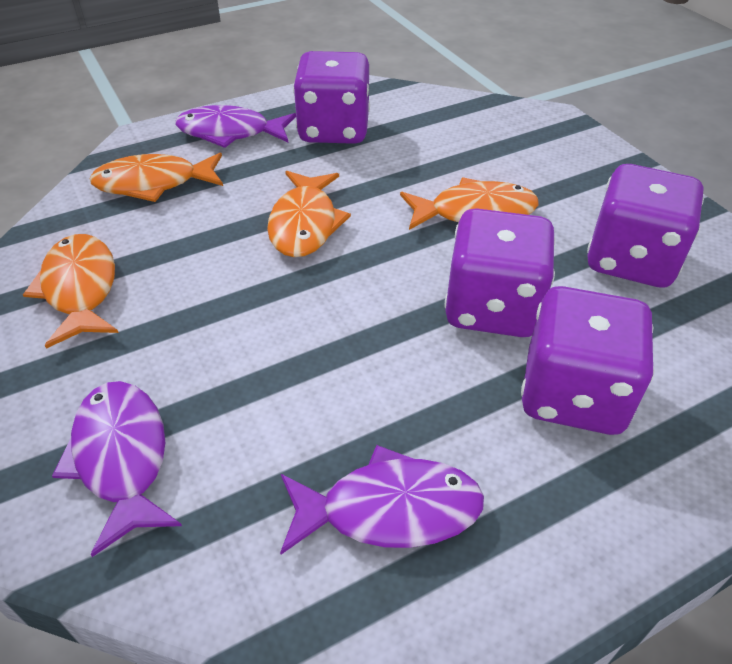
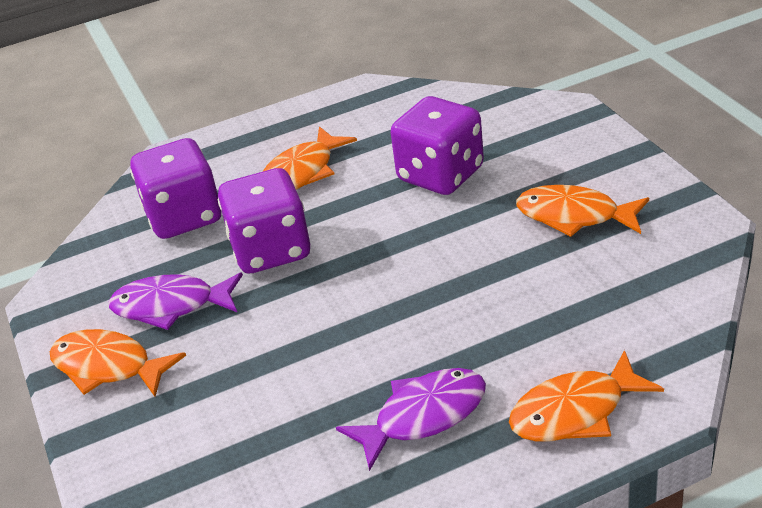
purple dice: 4 -> 3
purple fish: 3 -> 2

